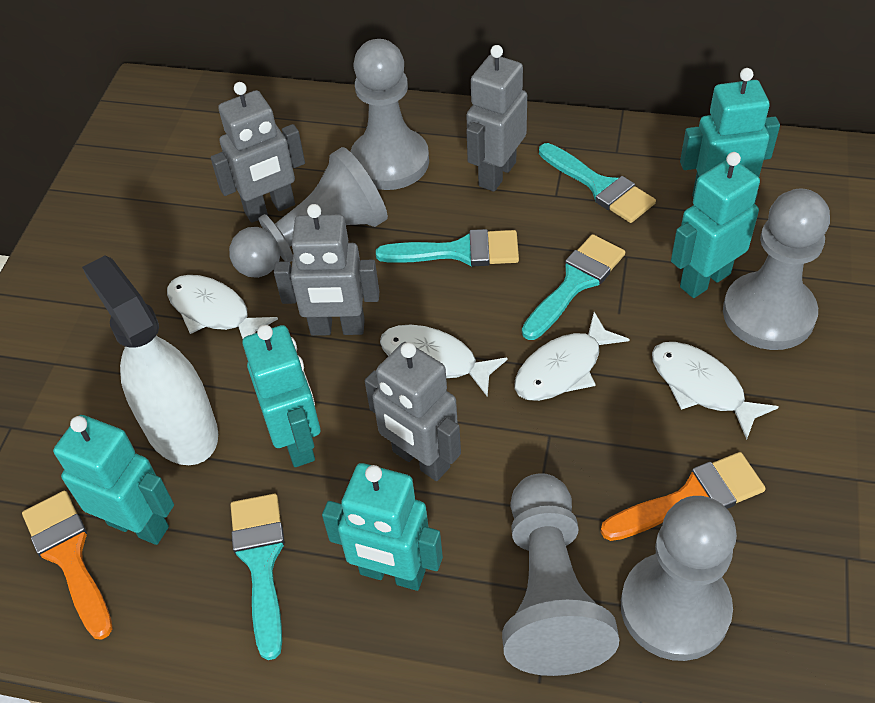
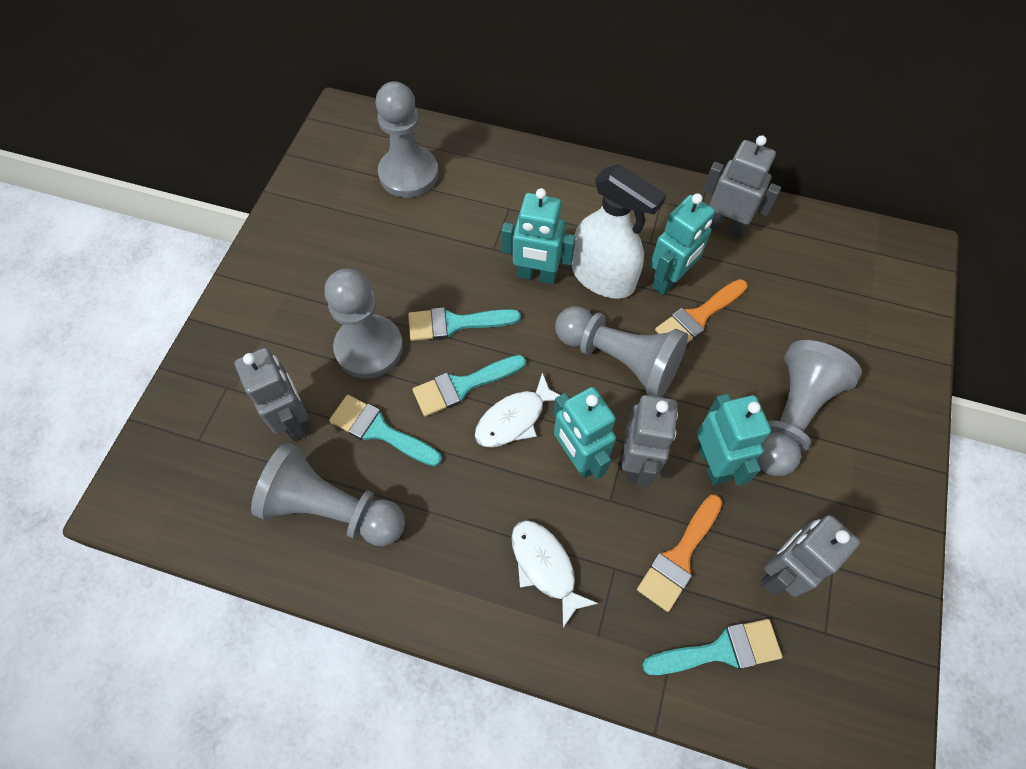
turquoise robot: 5 -> 4
white fish: 4 -> 2

